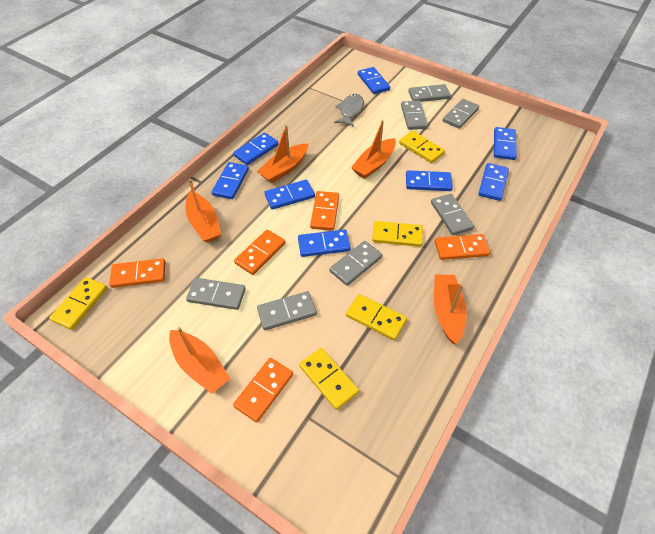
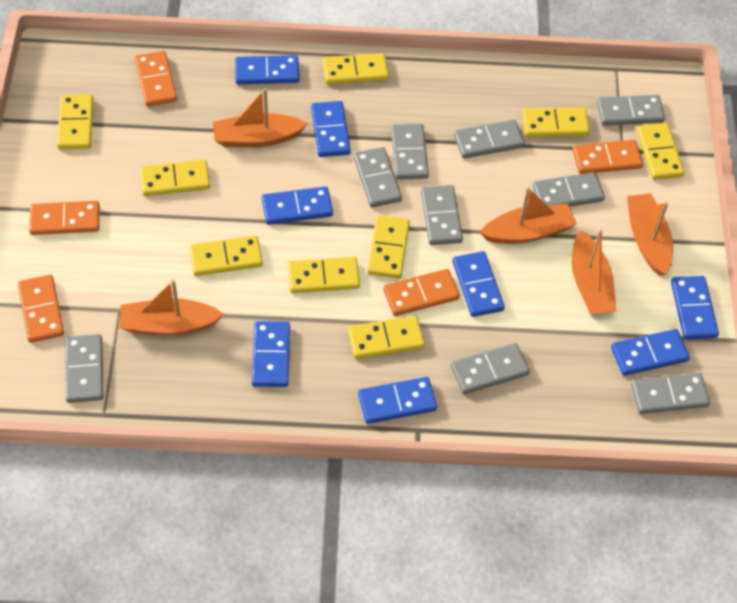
grey domino: 7 -> 9
grey fish: 1 -> 0
yellow domino: 5 -> 9

